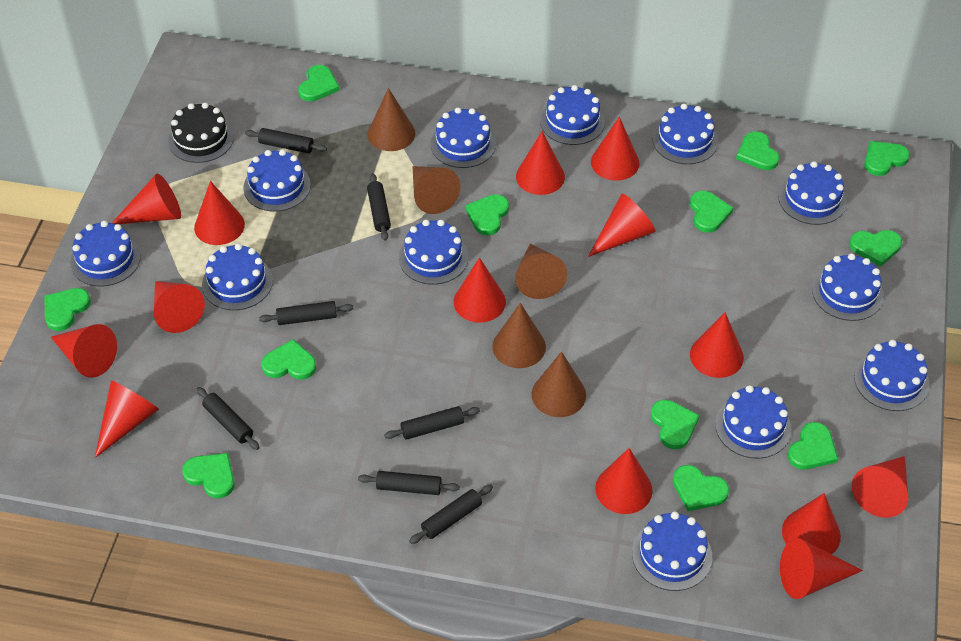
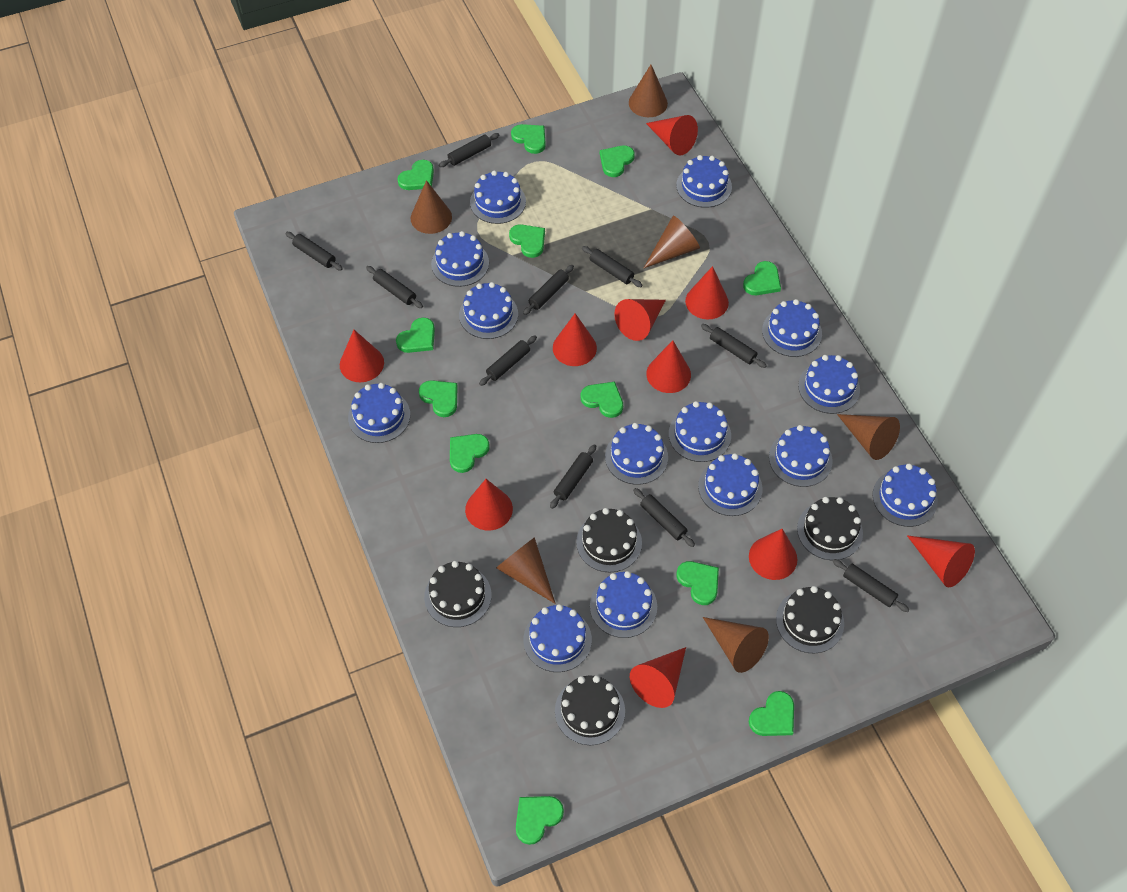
black cake: 1 -> 5
black rolling pin: 7 -> 10
blue cake: 12 -> 14
brown cone: 5 -> 6
red cone: 14 -> 10

